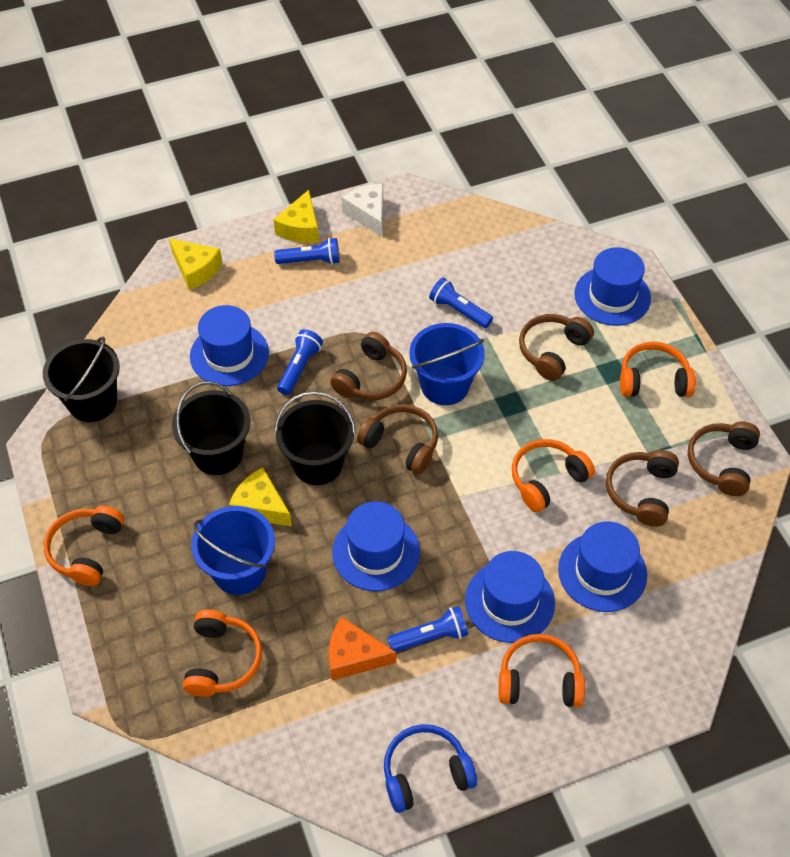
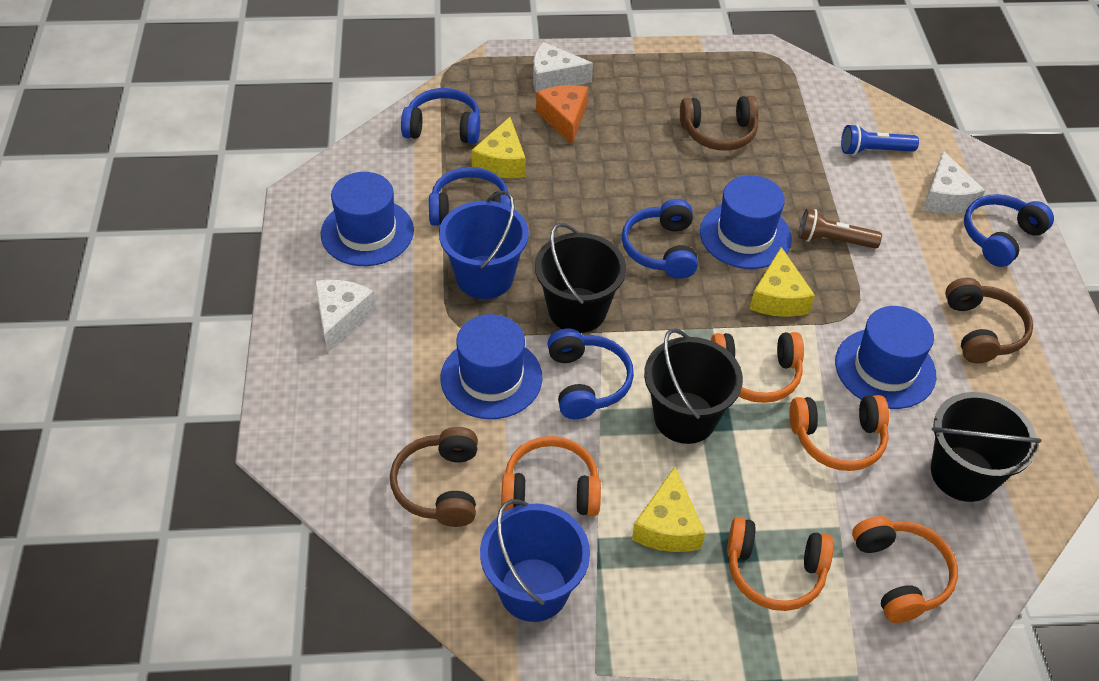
blue flashlight: 4 -> 1
blue hat: 5 -> 4
blue headphones: 1 -> 5
brown flashlight: 0 -> 1
brown headphones: 5 -> 3
white cheese: 1 -> 3

